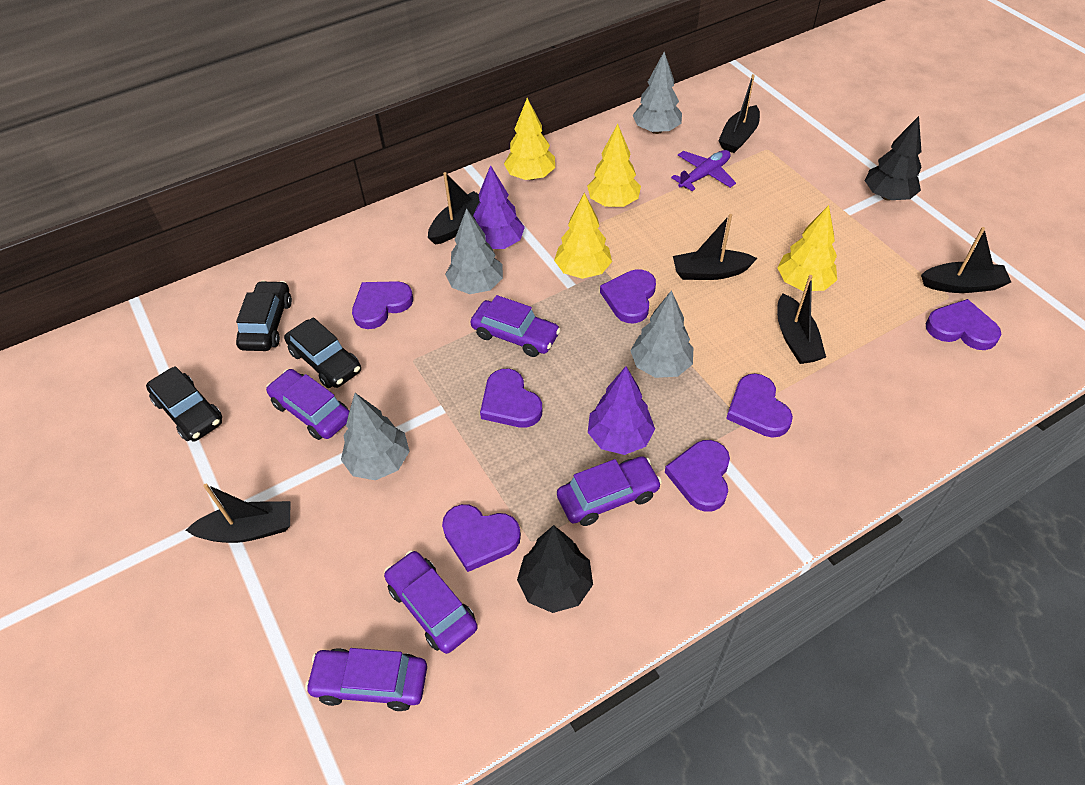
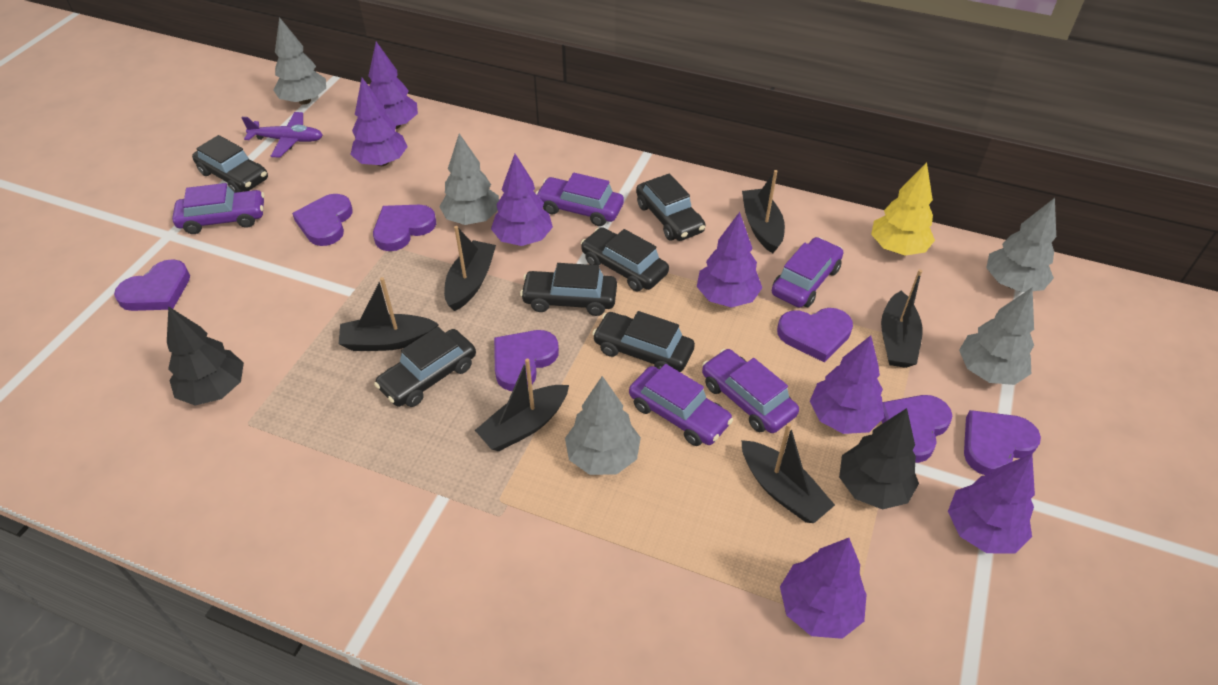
black car: 3 -> 6
grey tree: 4 -> 5
purple tree: 2 -> 7
yellow tree: 4 -> 1

